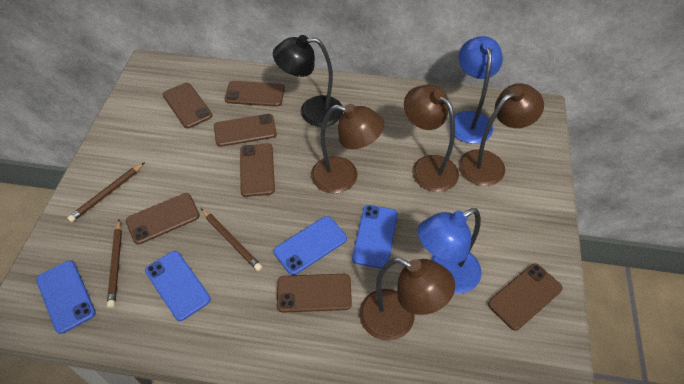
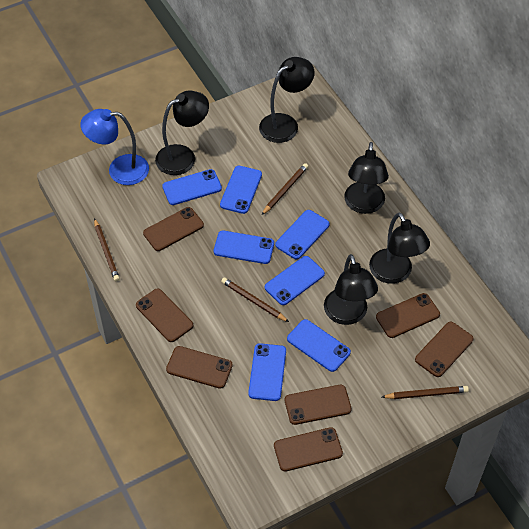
black lamp: 1 -> 5
blue lamp: 2 -> 1
blue phone: 4 -> 7
brown lamp: 4 -> 0
brown pencil: 3 -> 4

